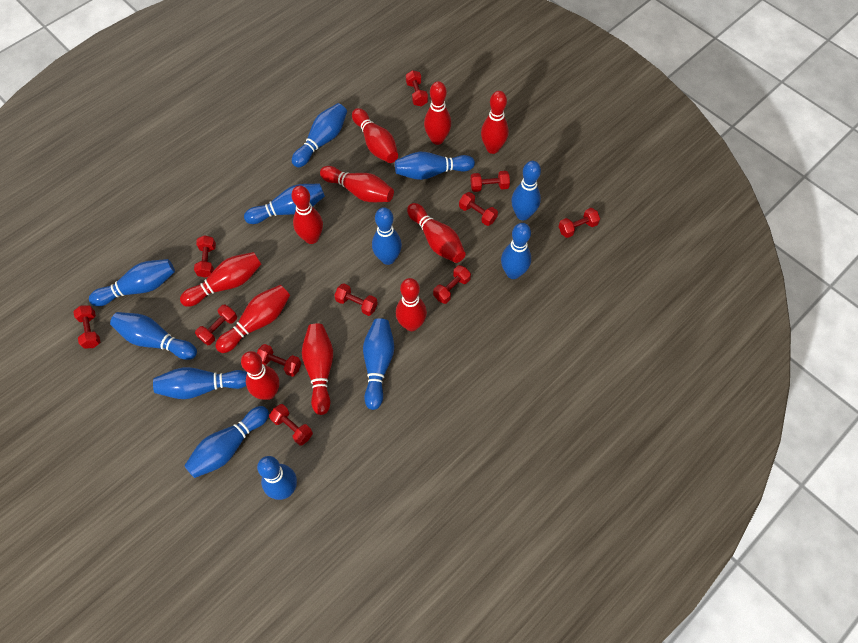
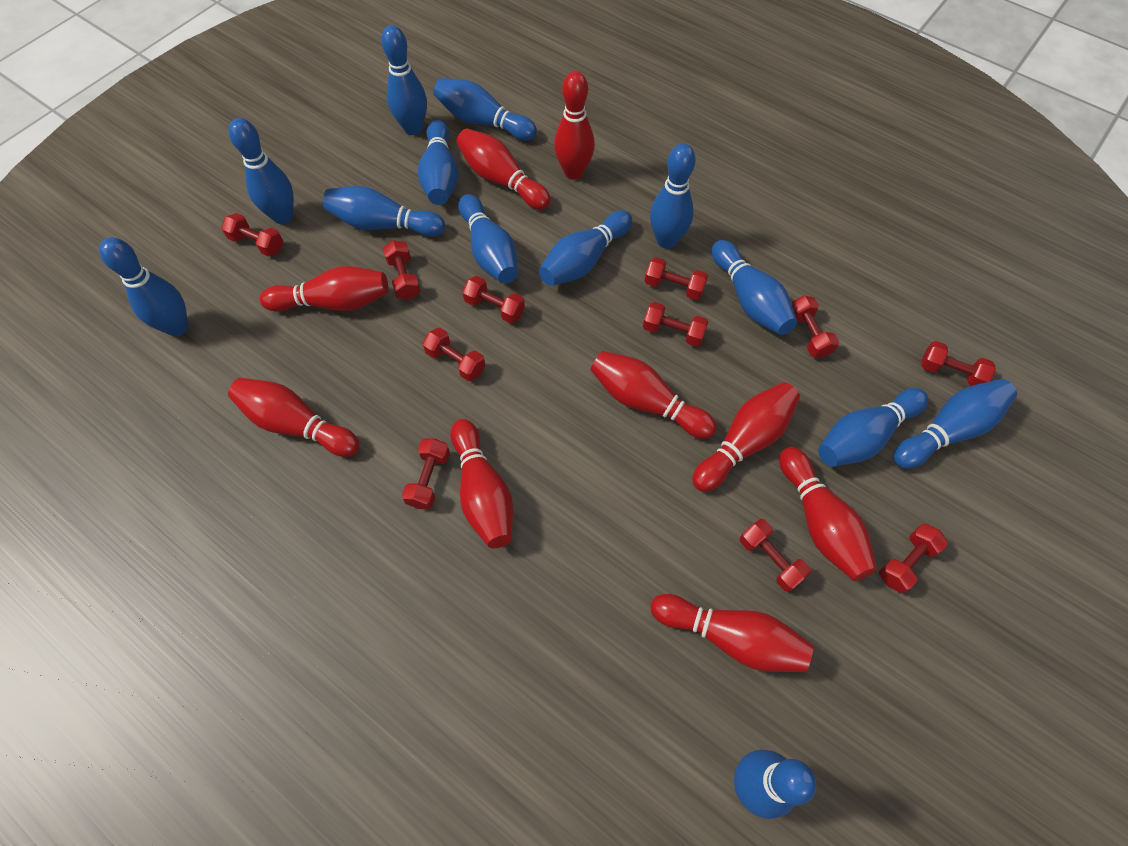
blue bowling pin: 12 -> 13
red bowling pin: 11 -> 9

